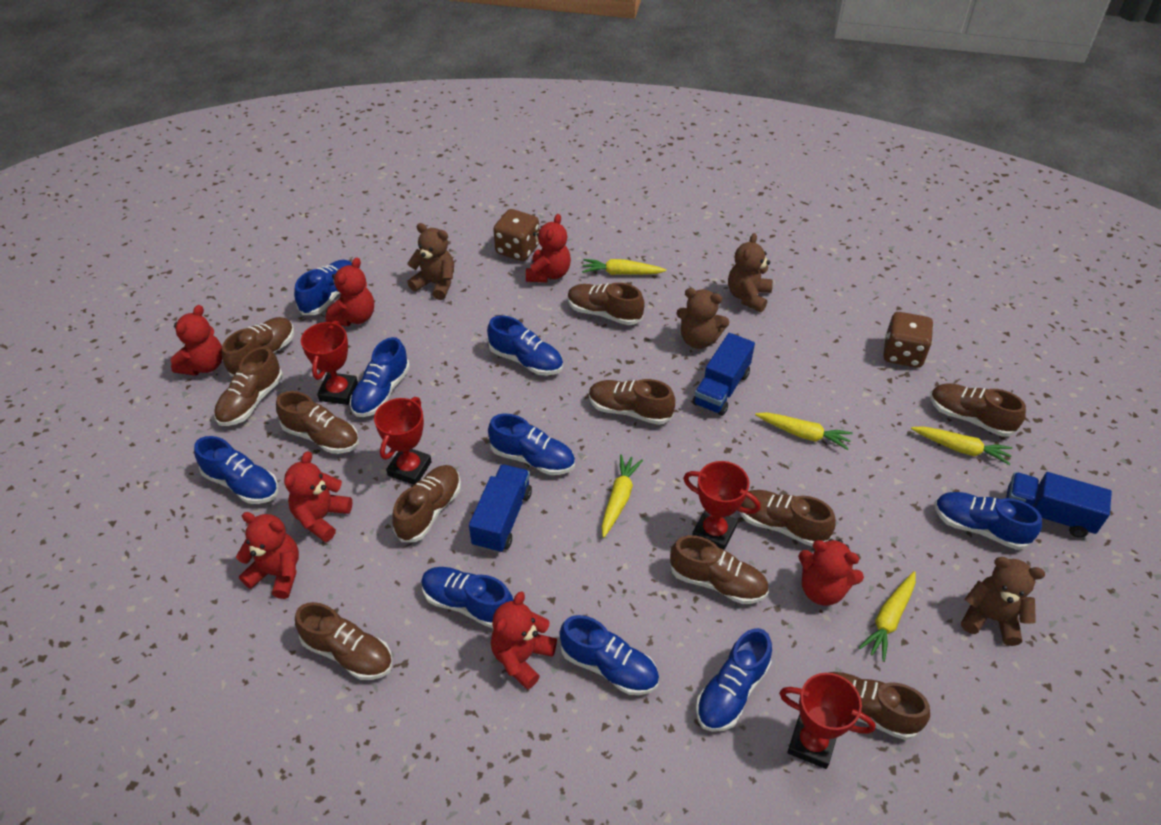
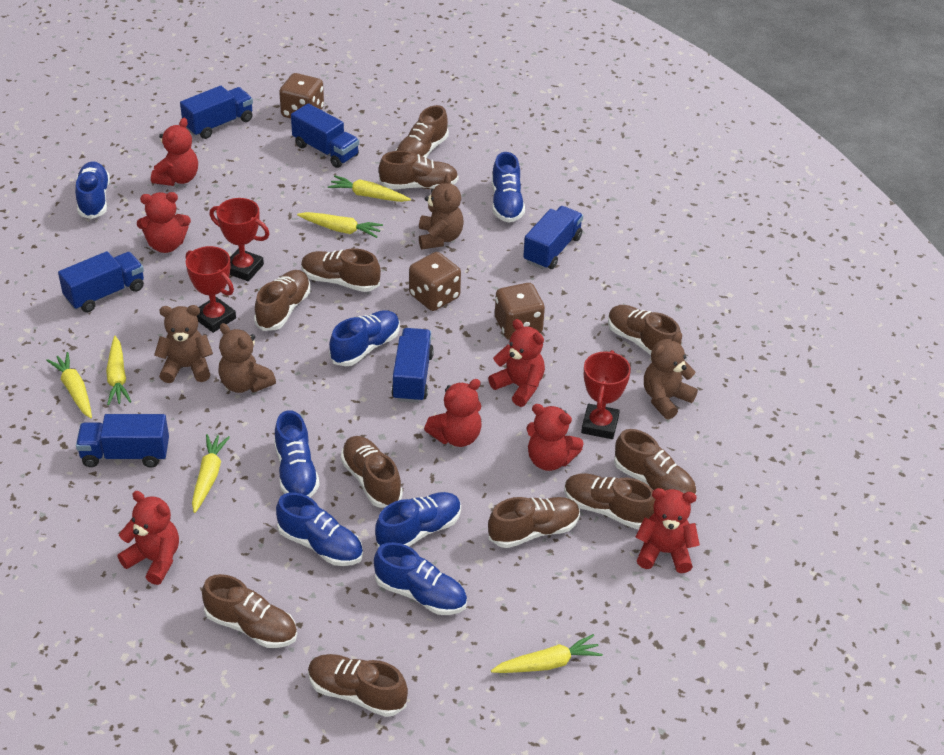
blue shoe: 9 -> 7
blue truck: 3 -> 6
brown dice: 2 -> 3
red trophy: 4 -> 3
yellow carrot: 5 -> 6

